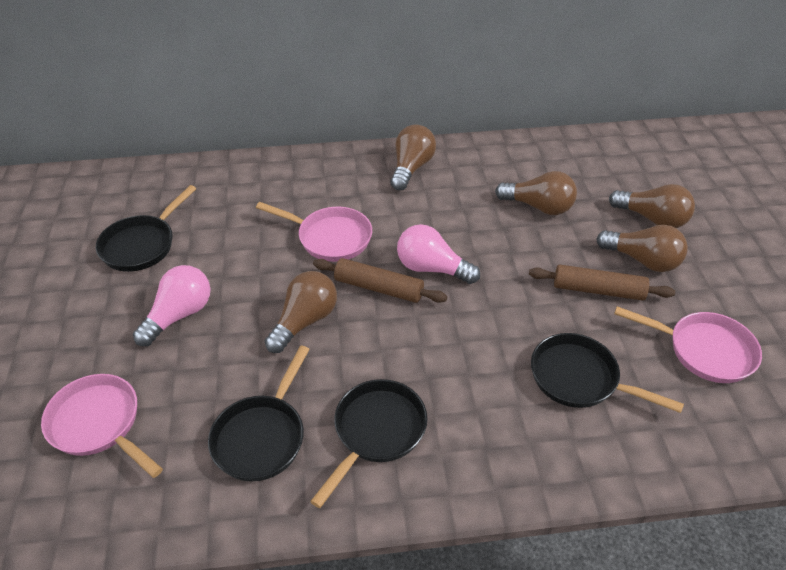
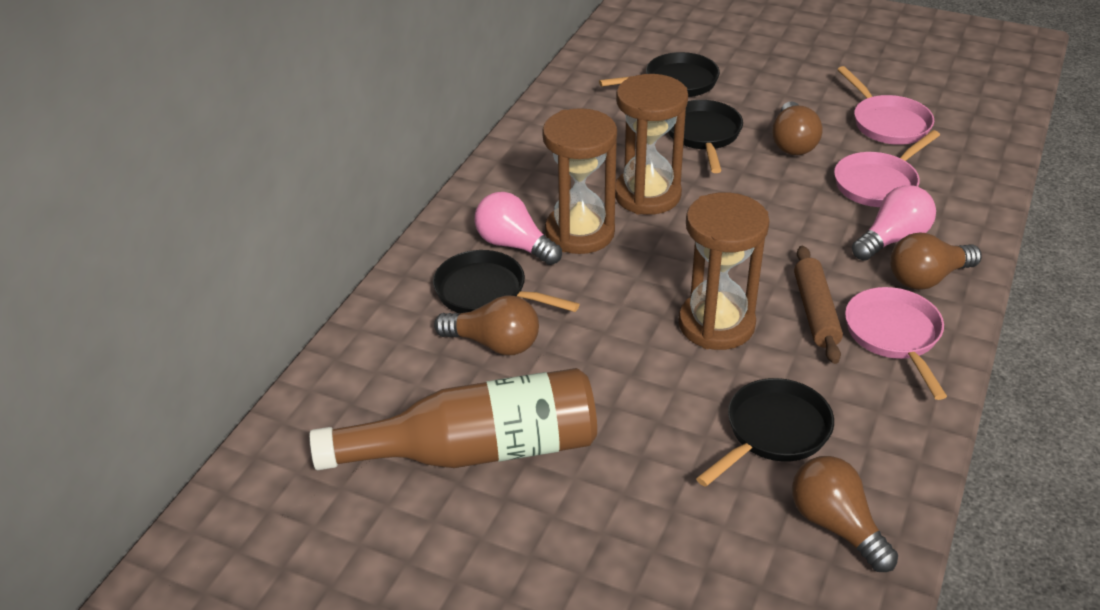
brown bottle: 0 -> 1
brown hourglass: 0 -> 3
brown light bulb: 5 -> 4
brown rolling pin: 2 -> 1

